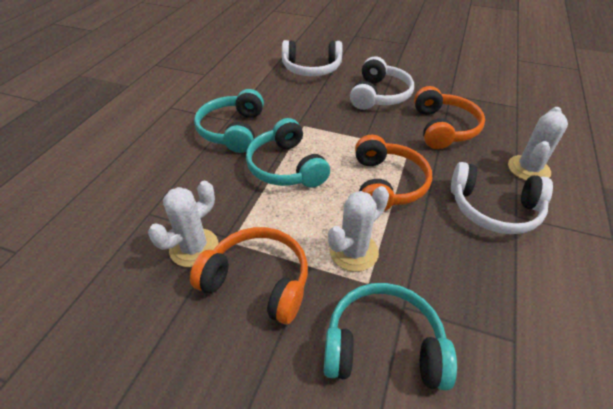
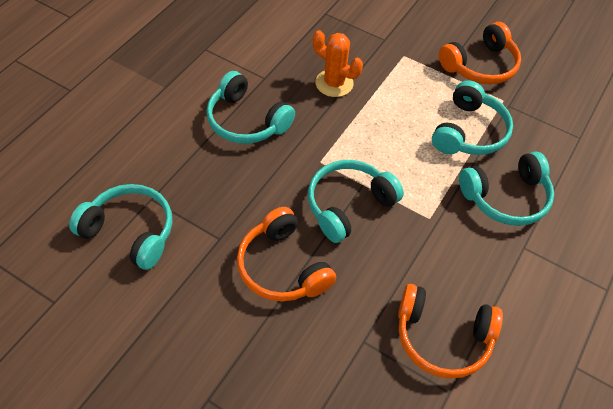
orange cactus: 0 -> 1
turquoise headphones: 3 -> 5
white cactus: 3 -> 0
white headphones: 3 -> 0

